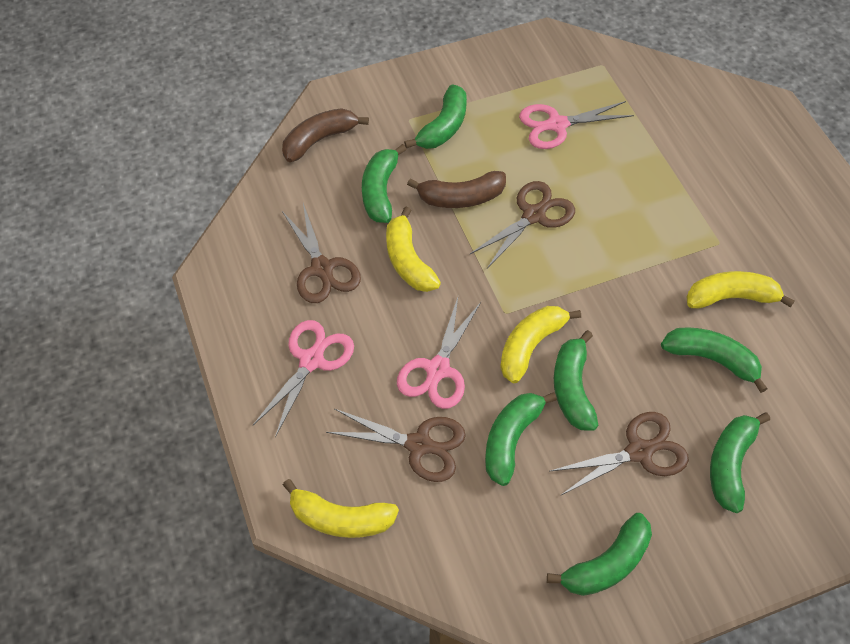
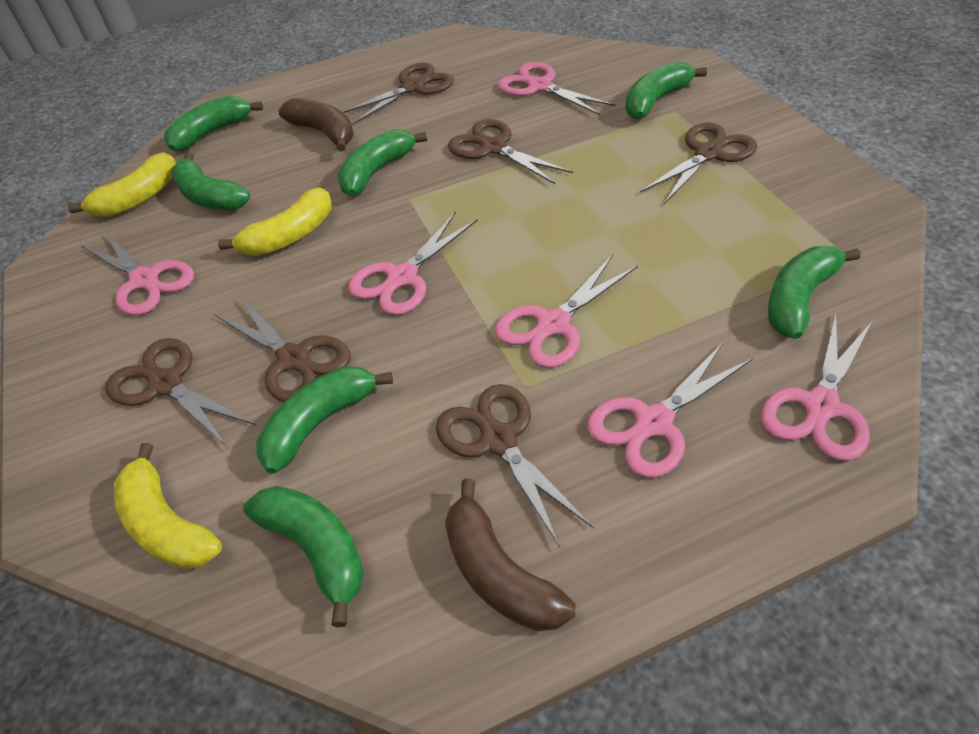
brown scissors: 4 -> 6
pink scissors: 3 -> 6
yellow banana: 4 -> 3

